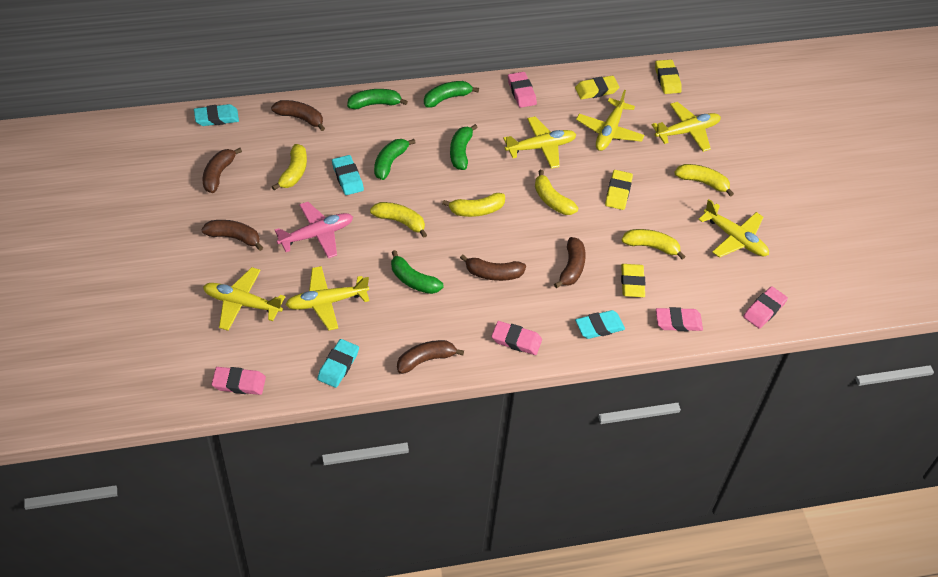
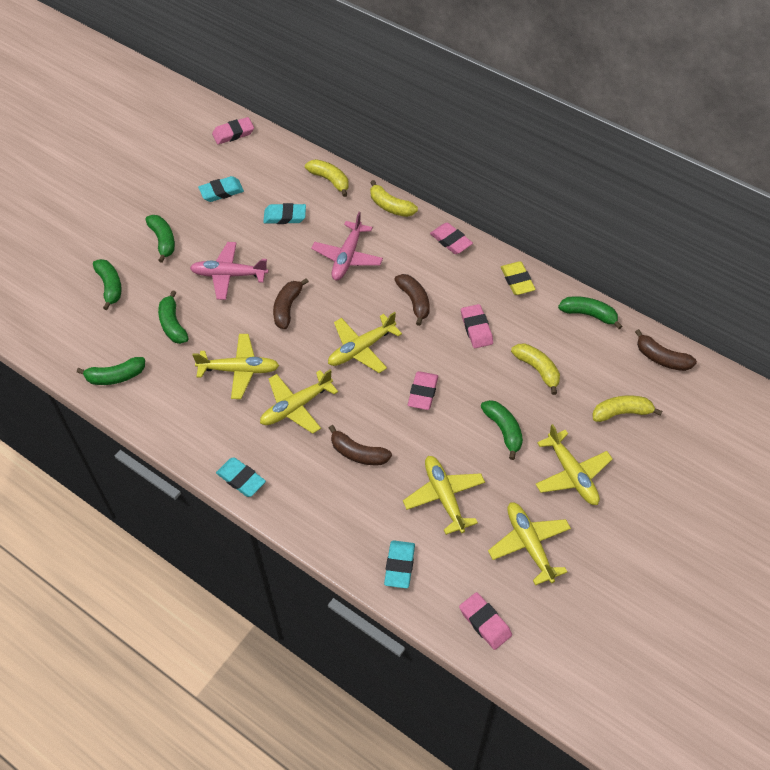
brown banana: 6 -> 4
green banana: 5 -> 6
pink plane: 1 -> 2
yellow banana: 6 -> 4
yellow eraser: 4 -> 1

